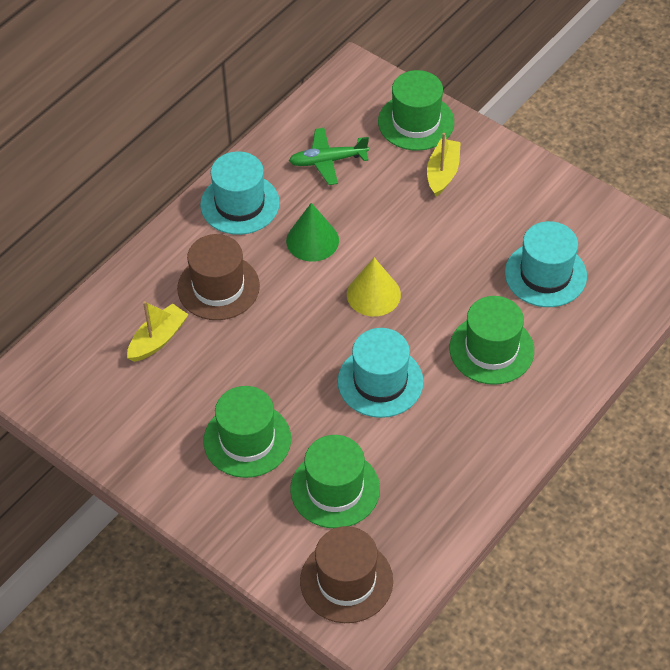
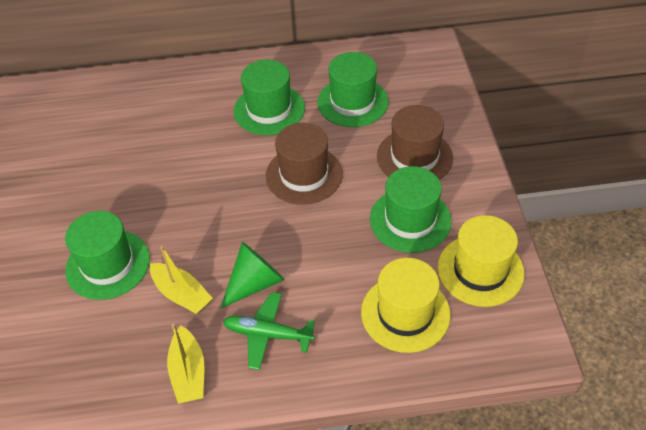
turquoise hat: 3 -> 0
yellow cone: 1 -> 0
yellow hat: 0 -> 2

